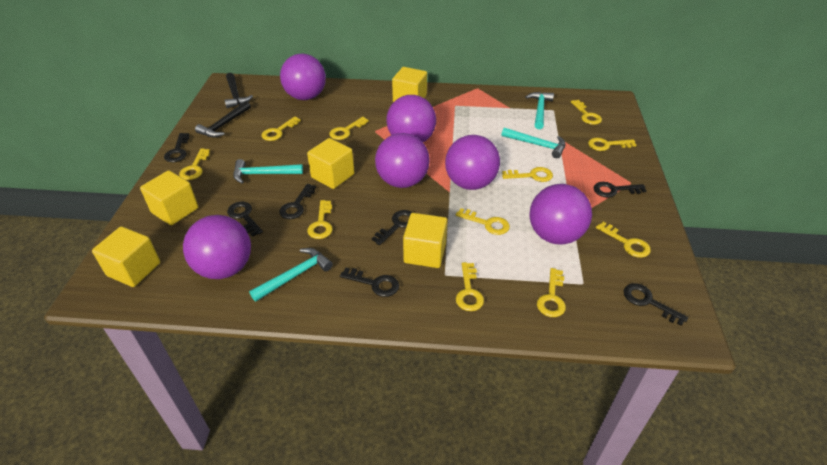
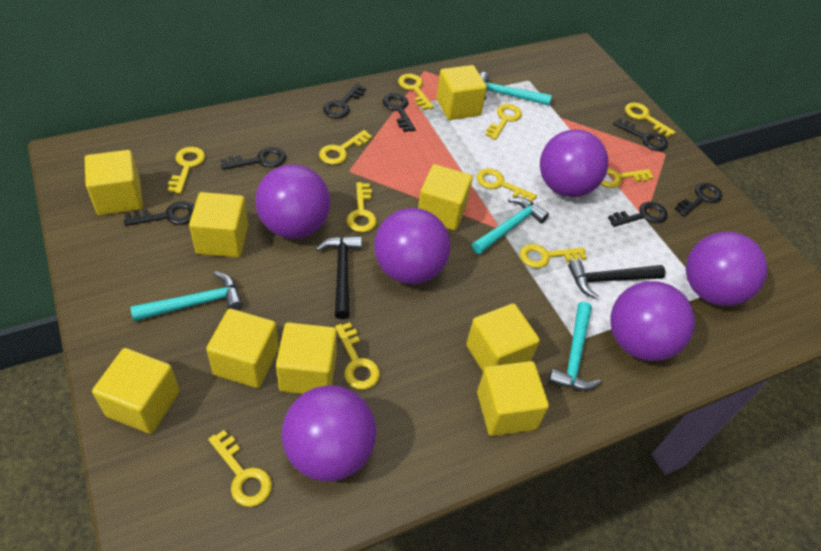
yellow cube: 5 -> 9

